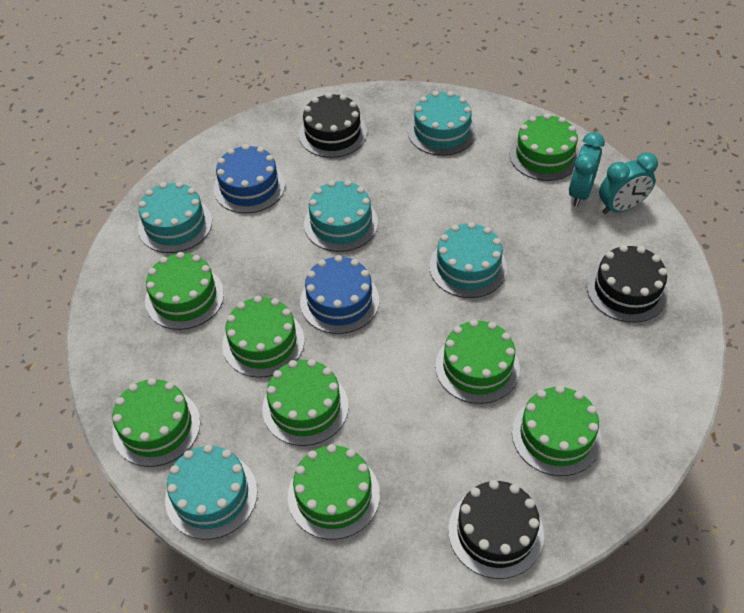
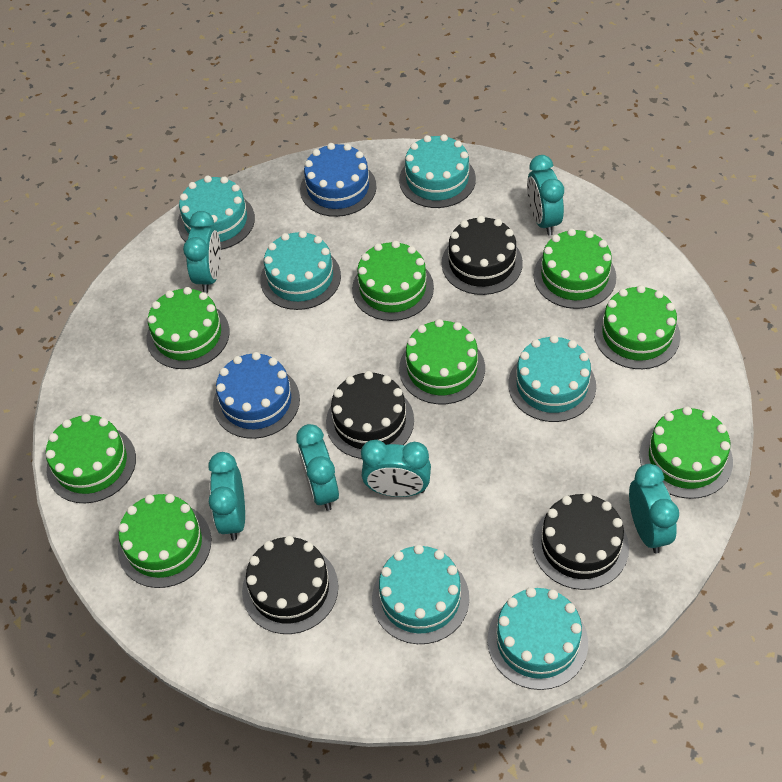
black cake: 3 -> 4
turquoise cake: 5 -> 6
turquoise clock: 2 -> 6

